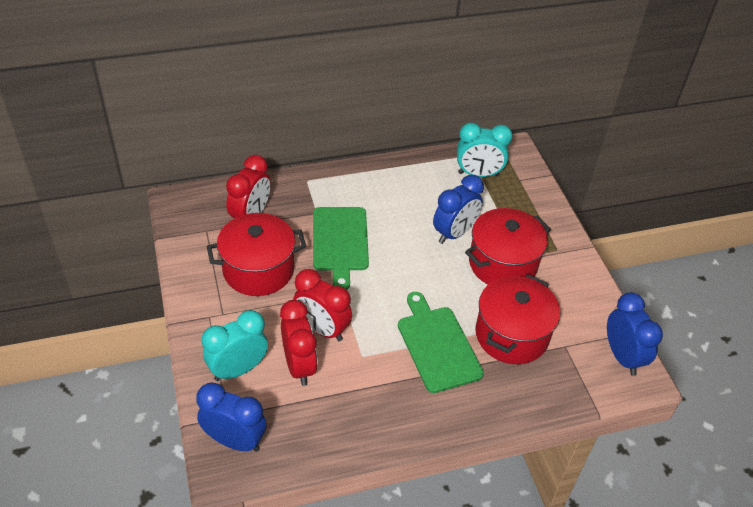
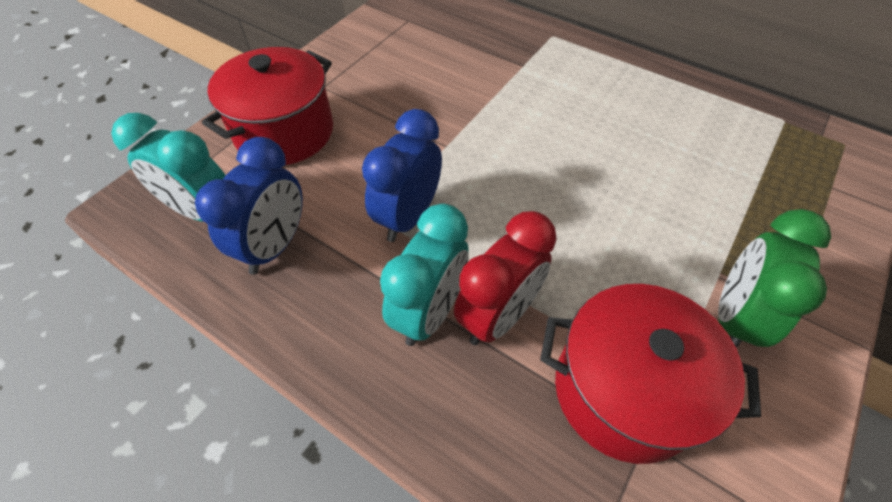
blue clock: 3 -> 2
green clock: 0 -> 1
green cutting board: 2 -> 0
red clock: 3 -> 1
red pot: 3 -> 2

